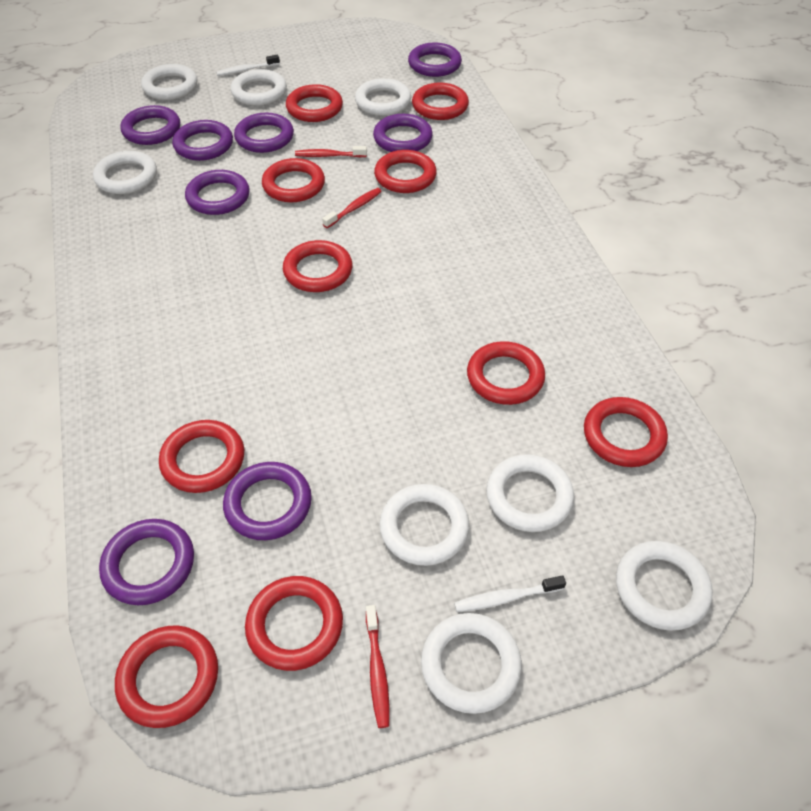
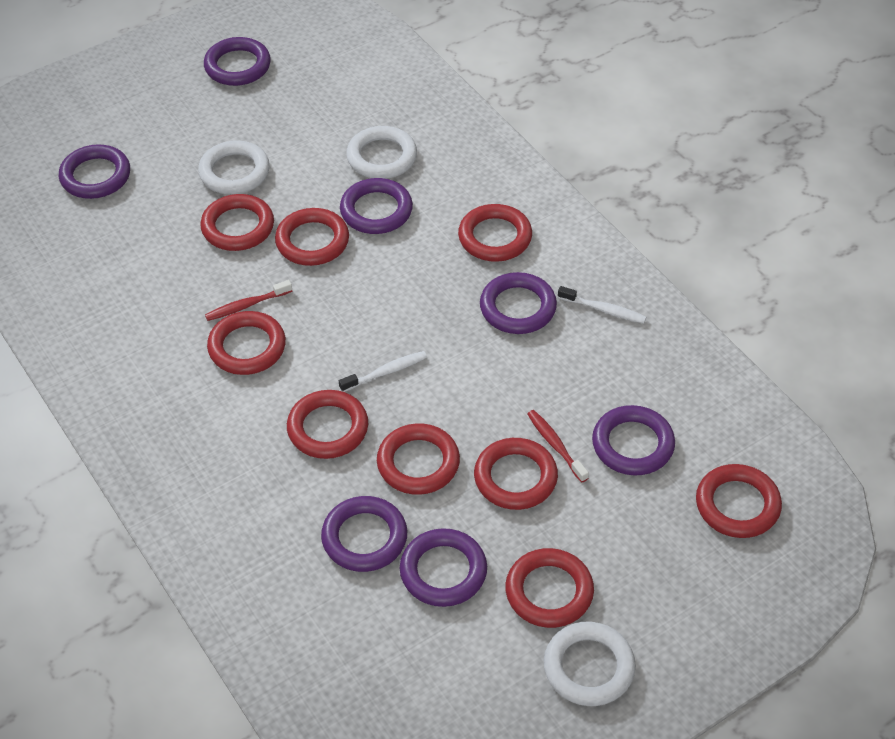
purple ring: 8 -> 7
red ring: 10 -> 9
red toothbrush: 3 -> 2
white ring: 8 -> 3

